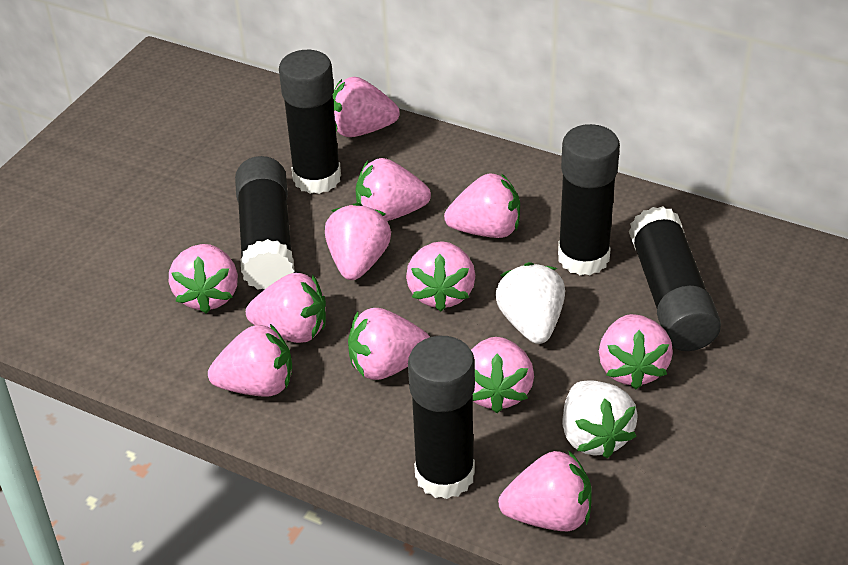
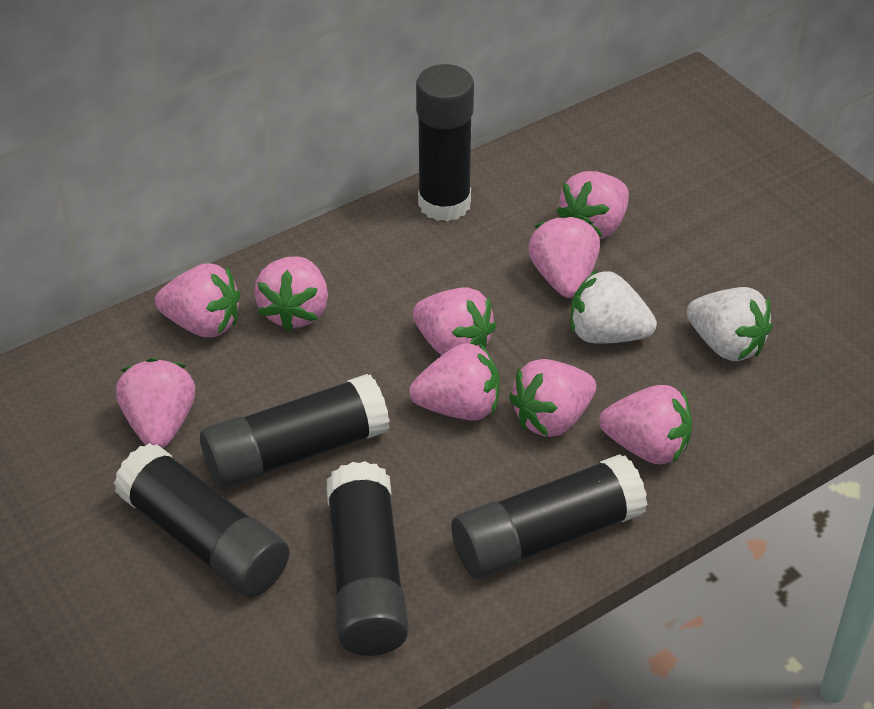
pink strawberry: 12 -> 9

